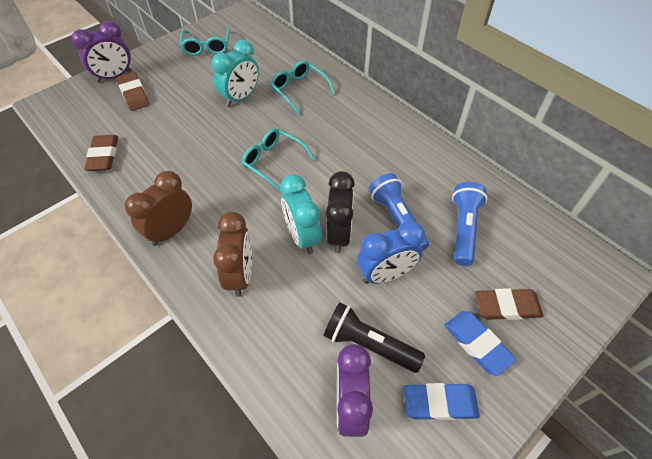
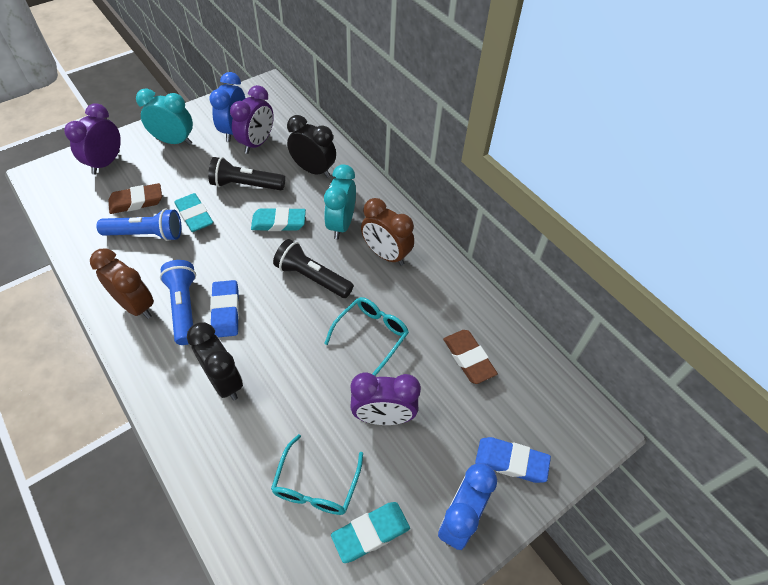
black clock: 1 -> 2
black flashlight: 1 -> 2
blue clock: 1 -> 2
brown eraser: 3 -> 2
purple clock: 2 -> 3
turquoise eraser: 0 -> 3
turquoise glasses: 3 -> 2

